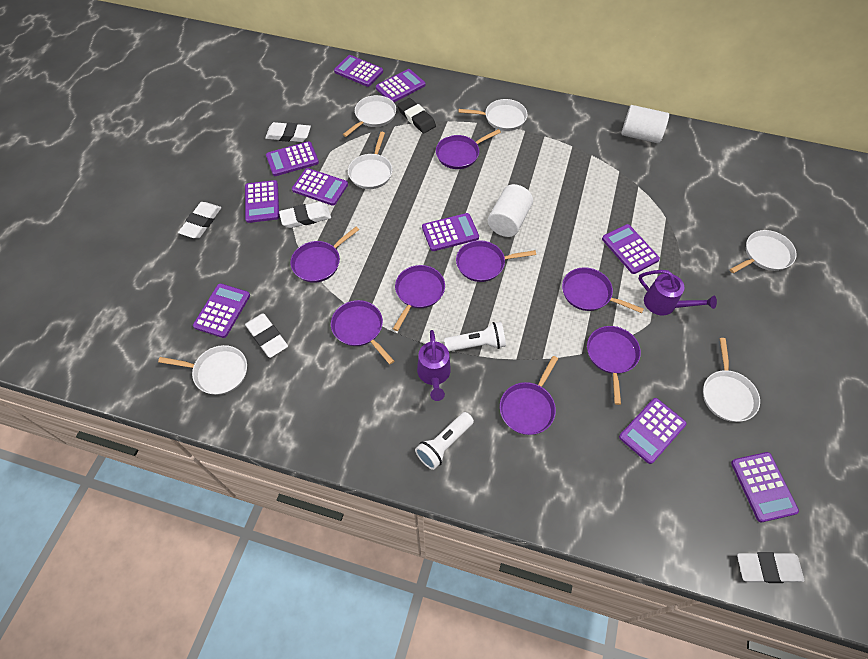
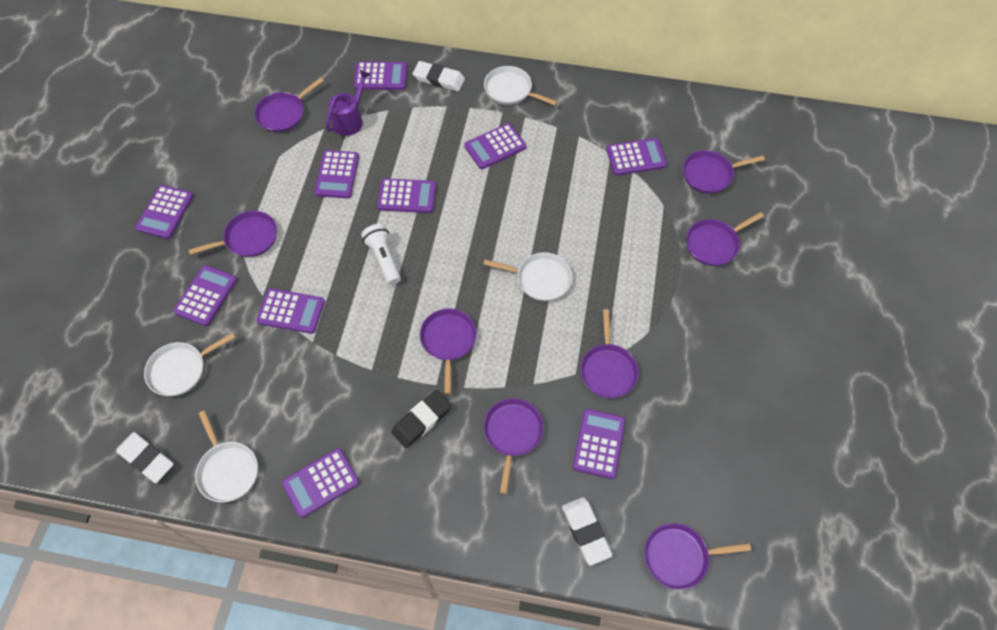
purple watering can: 2 -> 1
white cylinder: 2 -> 0
white eraser: 5 -> 3
white flashlight: 2 -> 1
white pan: 6 -> 4

